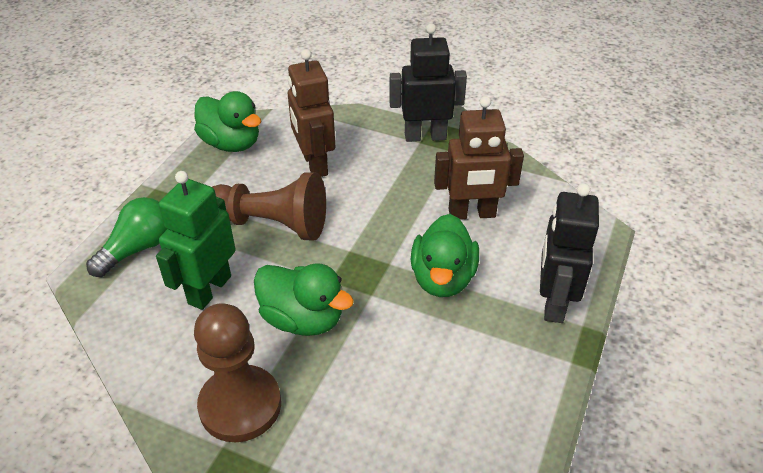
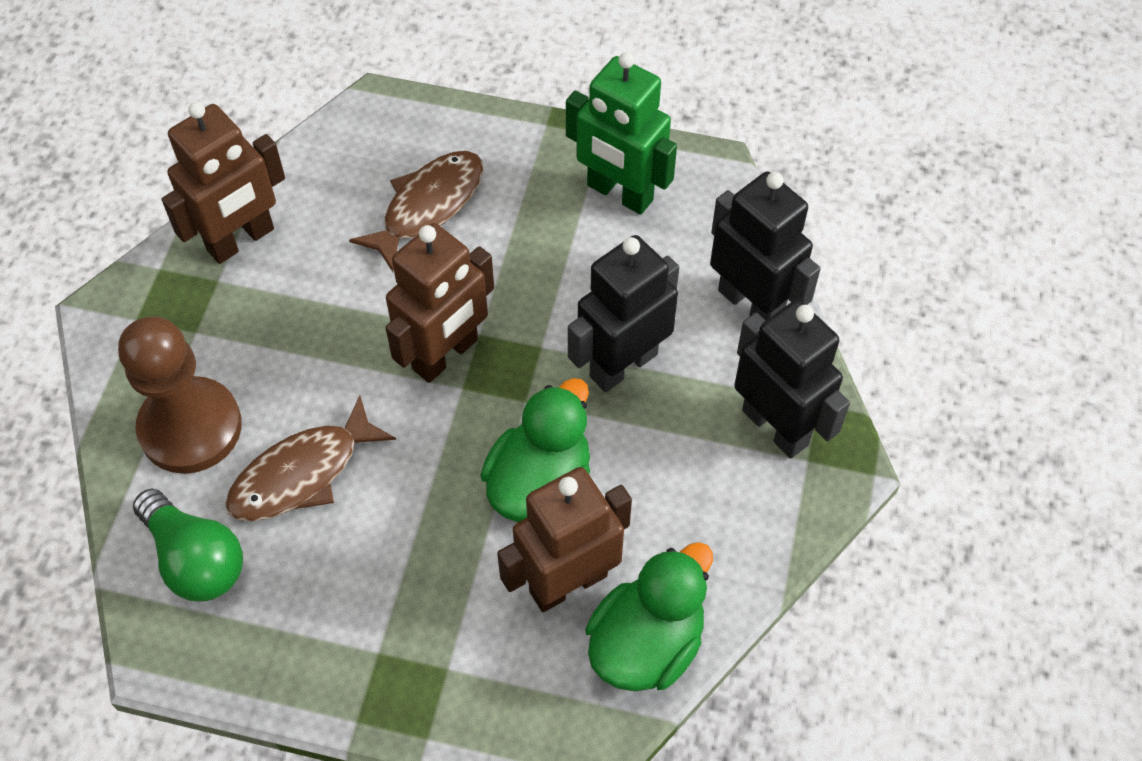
black robot: 2 -> 3
brown fish: 0 -> 2
brown pawn: 2 -> 1
brown robot: 2 -> 3
green duck: 3 -> 2

